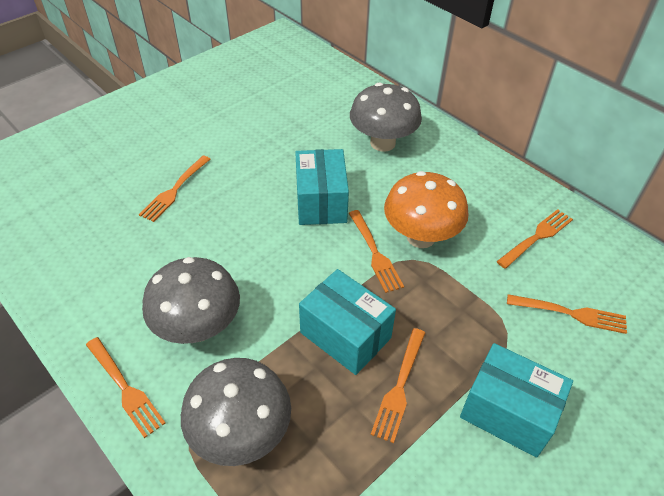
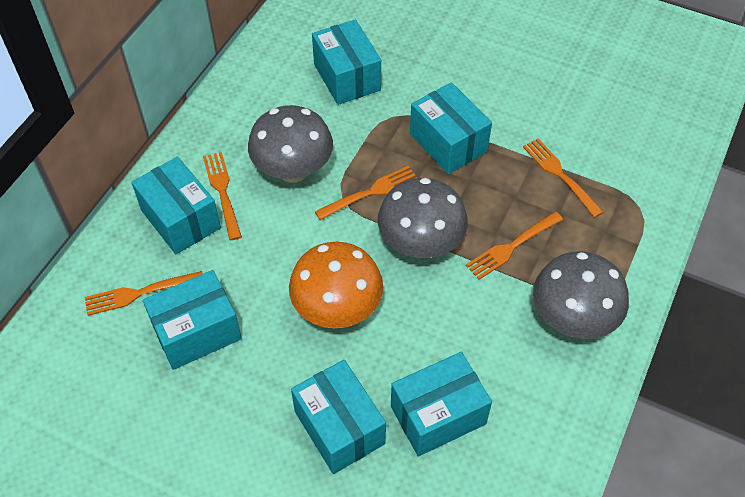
orange fork: 6 -> 5
turquoise box: 3 -> 6

